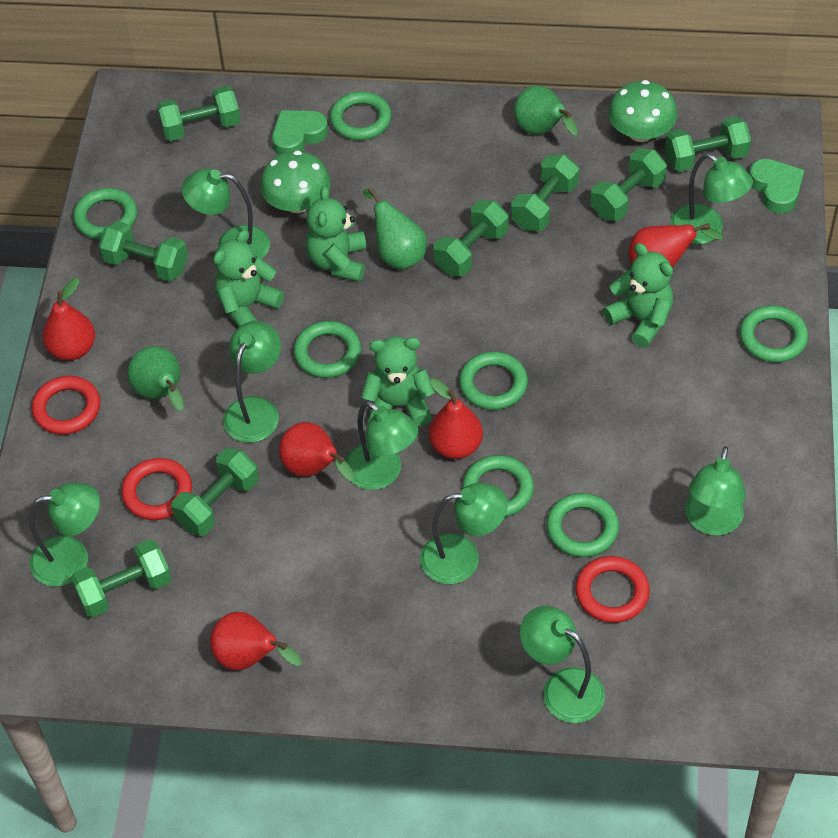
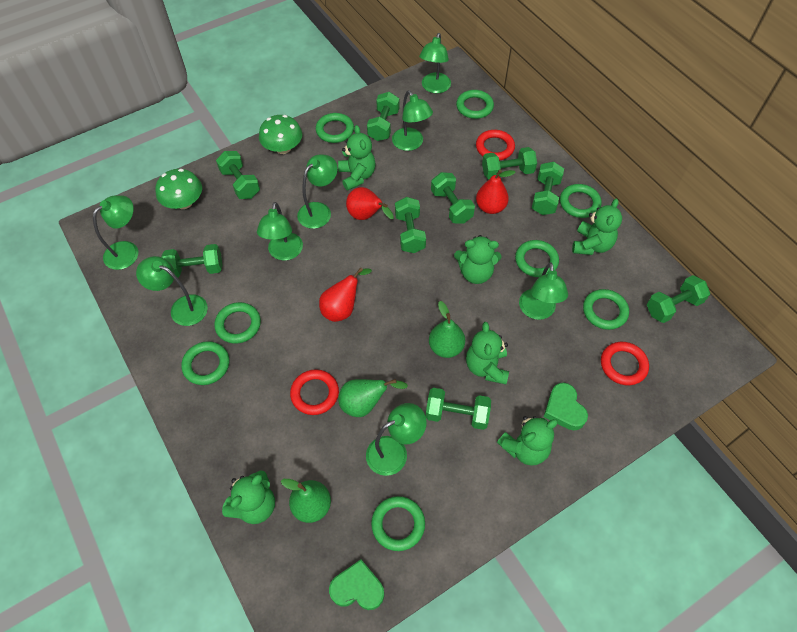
green dumbbell: 8 -> 9
green ring: 7 -> 8
green teddy bear: 4 -> 6
red pear: 5 -> 3

